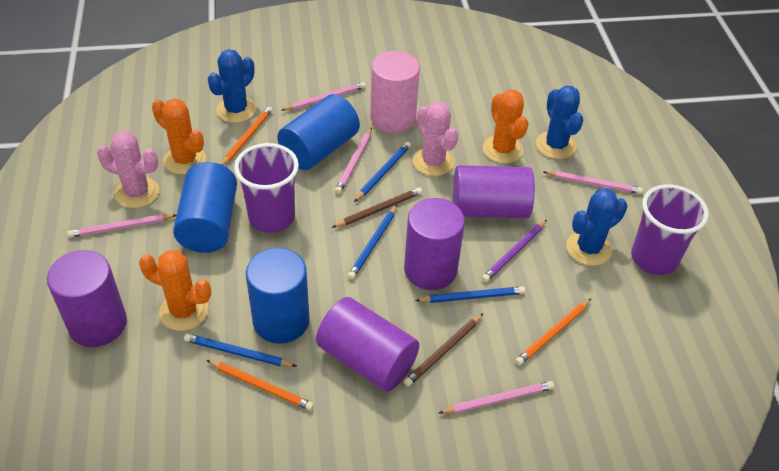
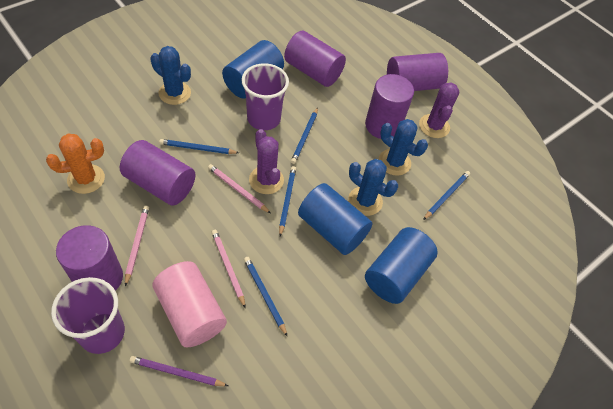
blue pencil: 4 -> 5
brown pencil: 2 -> 0
orange cactus: 3 -> 1
orange pencil: 3 -> 0
pink cactus: 2 -> 0
pink pencil: 5 -> 3
purple cactus: 0 -> 2
purple cylinder: 4 -> 5

